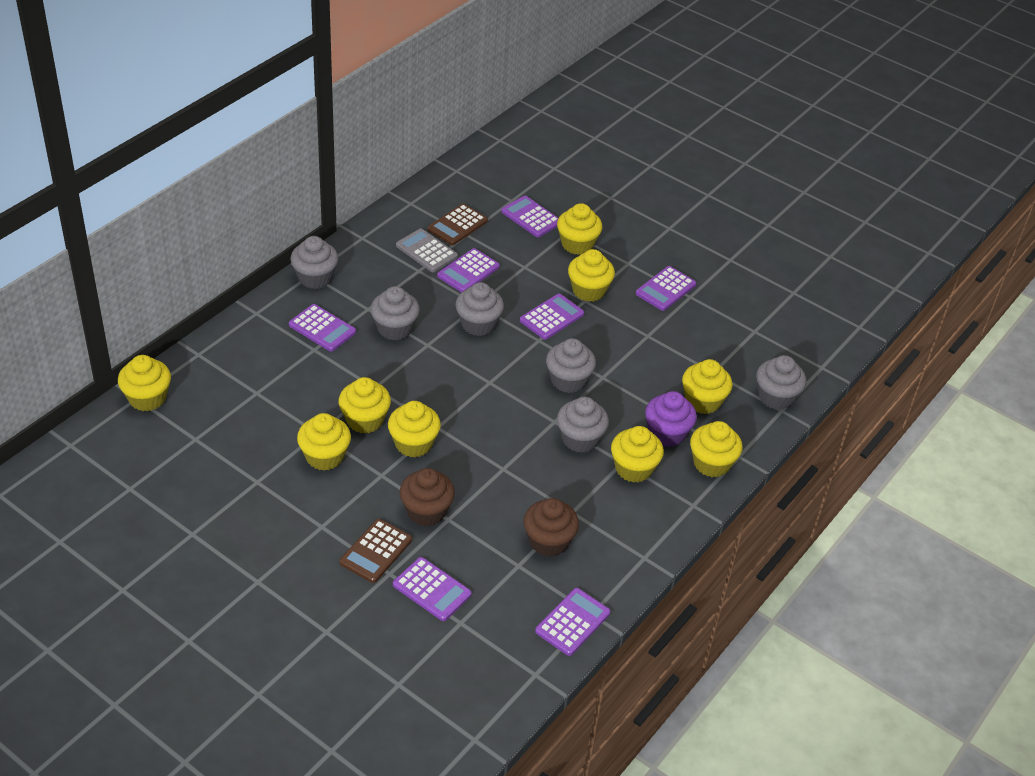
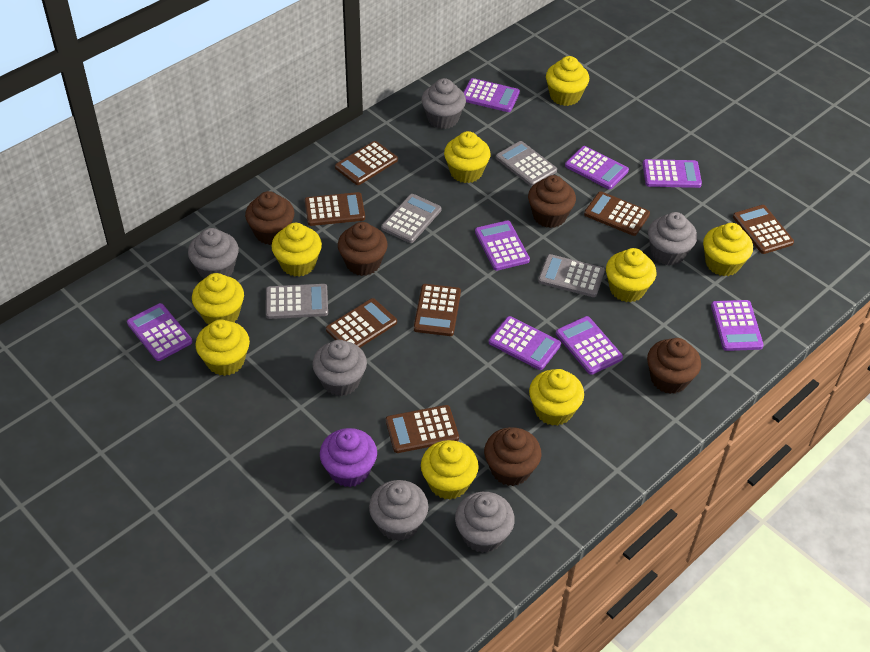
brown calculator: 2 -> 7
brown cupcake: 2 -> 5
grey calculator: 1 -> 4
purple calculator: 7 -> 8

